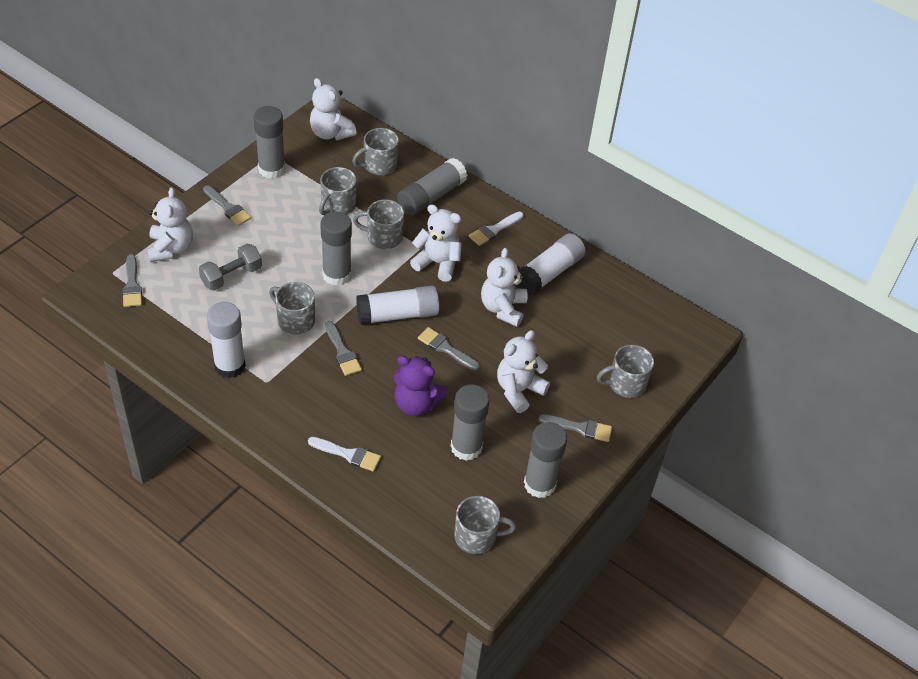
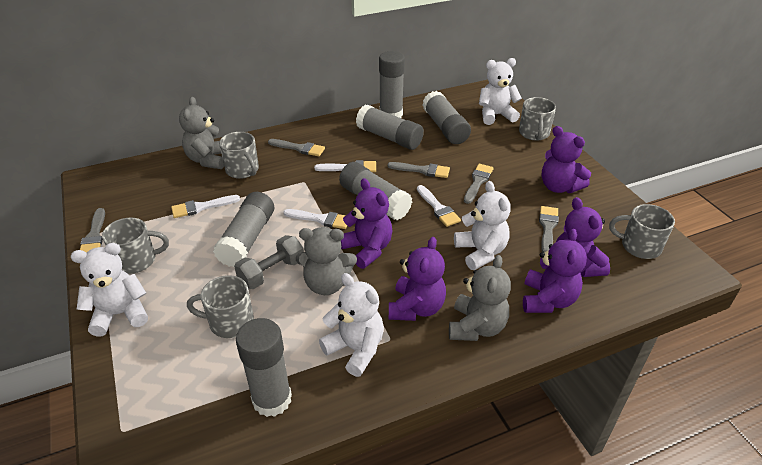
grey glue stick: 5 -> 6
grey mug: 6 -> 5
grey teddy bear: 0 -> 3
purple teddy bear: 1 -> 5
white brush: 2 -> 4
white glue stick: 3 -> 0
white teddy bear: 5 -> 4

